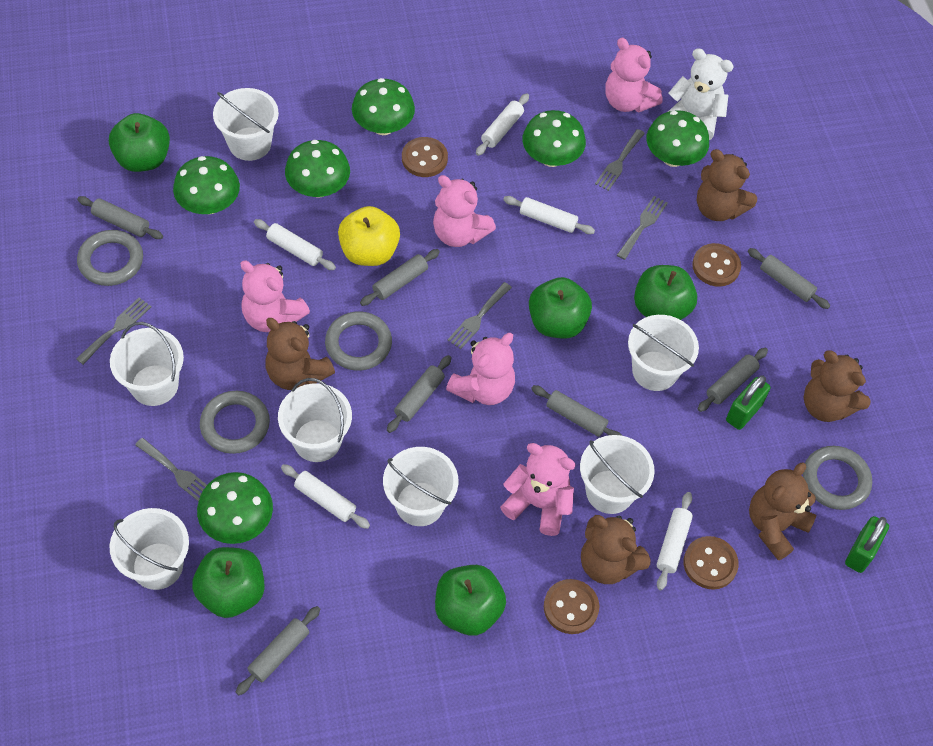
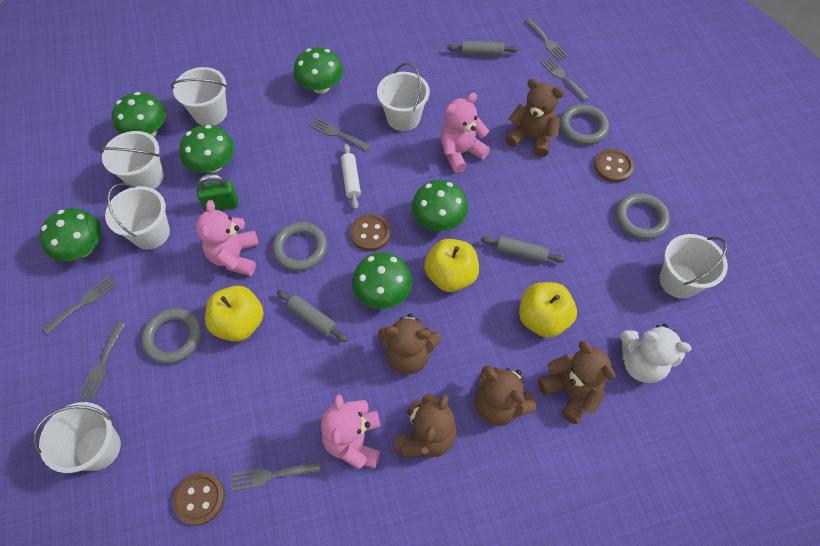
brown button: 4 -> 3
green apple: 5 -> 0
green padlock: 2 -> 1
grey fork: 5 -> 6
grey rolling pin: 7 -> 3
pink teddy bear: 5 -> 3
white bucket: 7 -> 6
white rolling pin: 5 -> 1
yellow apple: 1 -> 3

